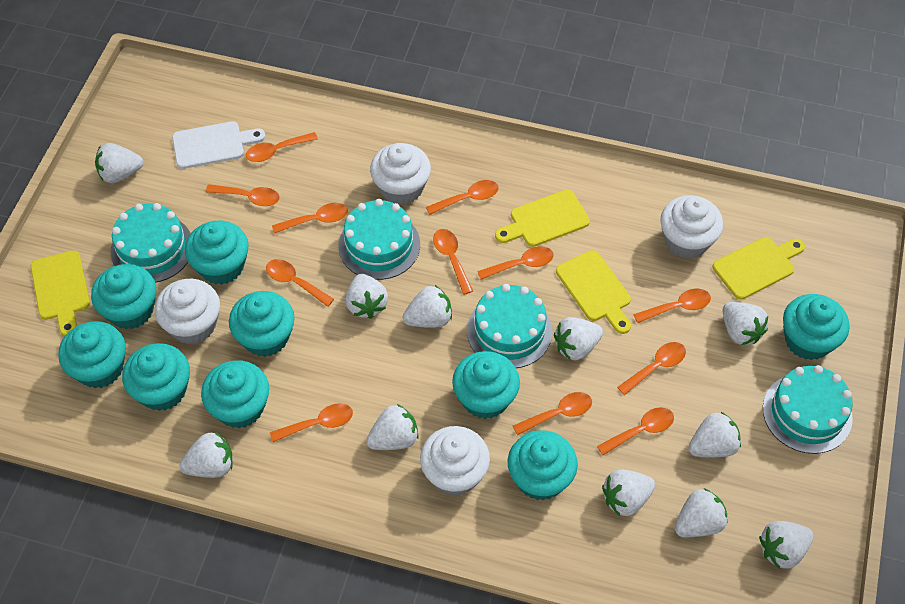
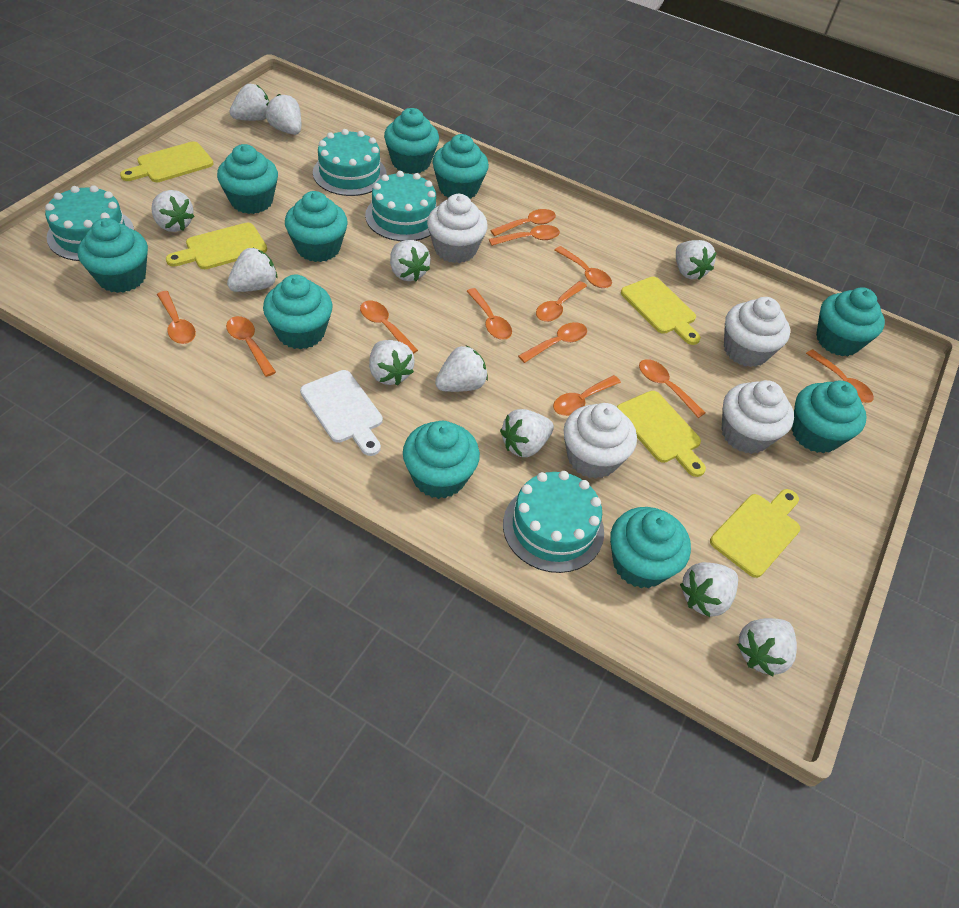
turquoise cupcake: 9 -> 10
yellow cutting board: 4 -> 5

